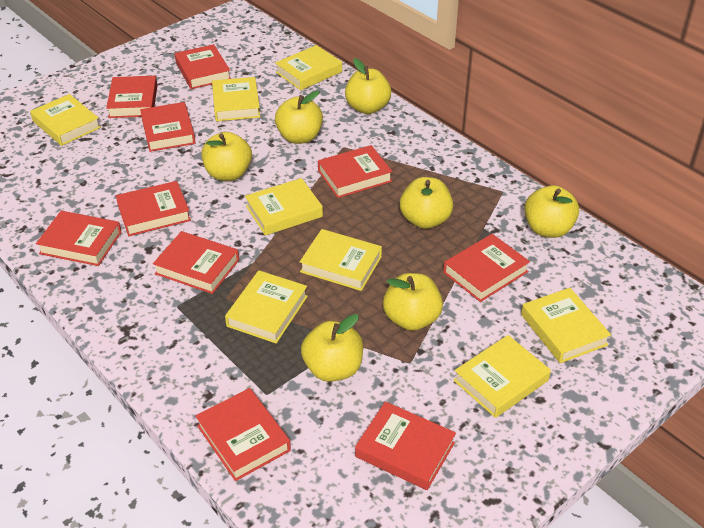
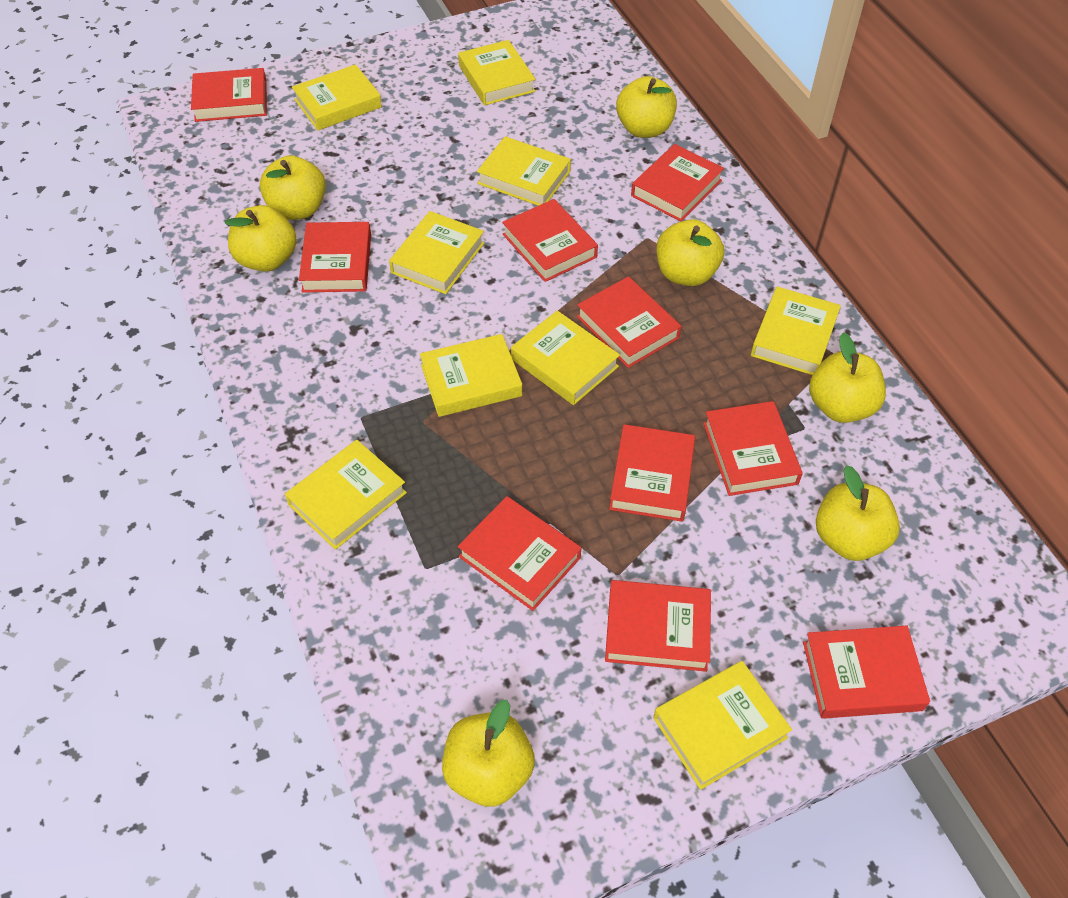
yellow book: 8 -> 9

